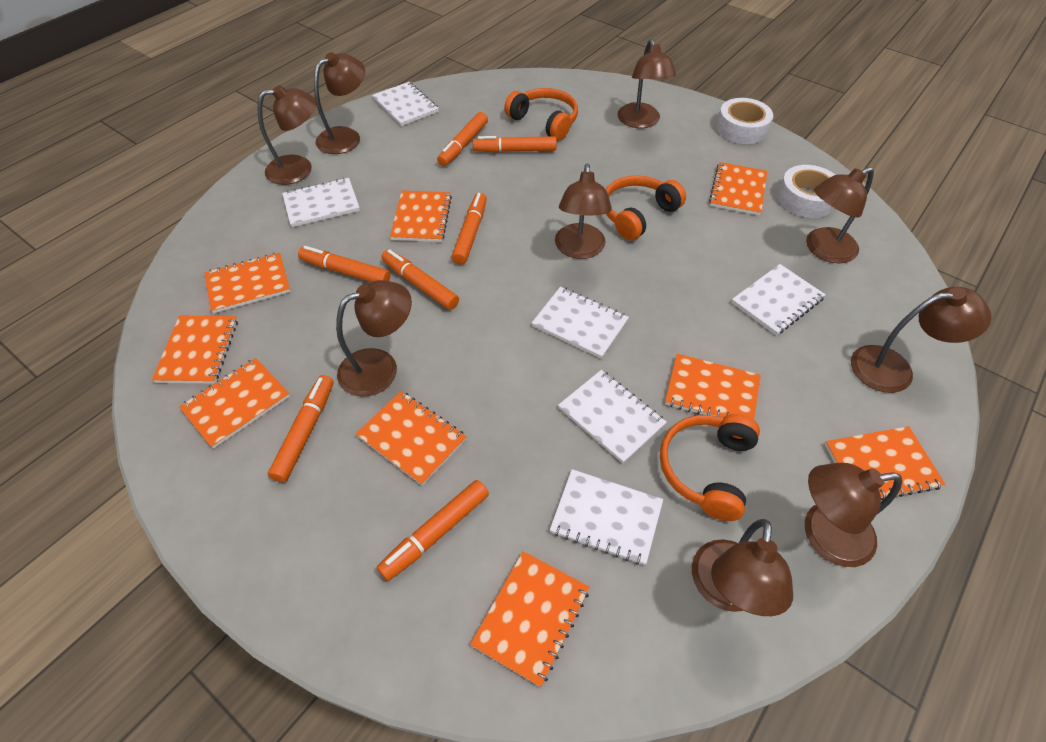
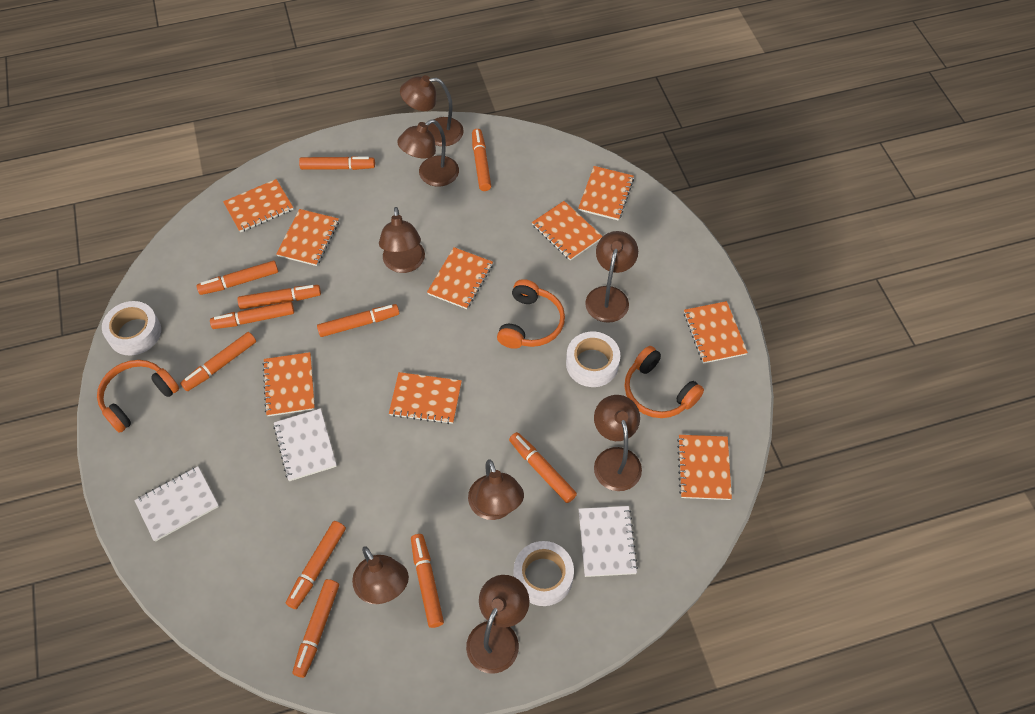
brown lamp: 9 -> 8
orange marker: 7 -> 11
white notebook: 6 -> 3
white tape: 2 -> 3

